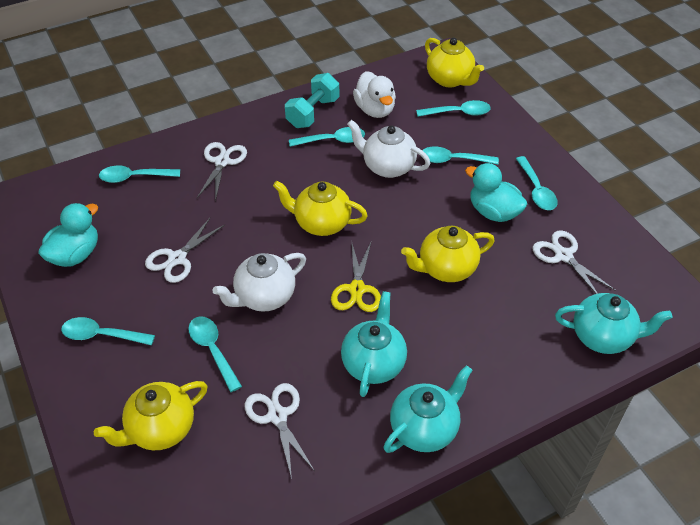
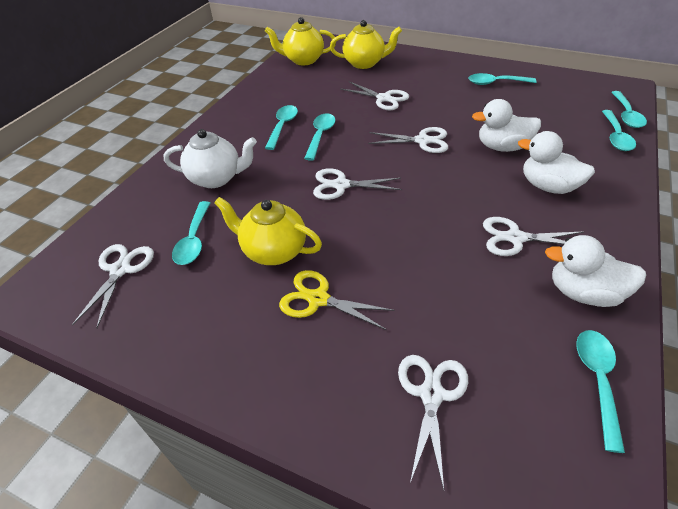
turquoise duck: 2 -> 0
turquoise dumbbell: 1 -> 0
turquoise teapot: 3 -> 0
white duck: 1 -> 3
white scissors: 4 -> 6
white teapot: 2 -> 1
yellow teapot: 4 -> 3

